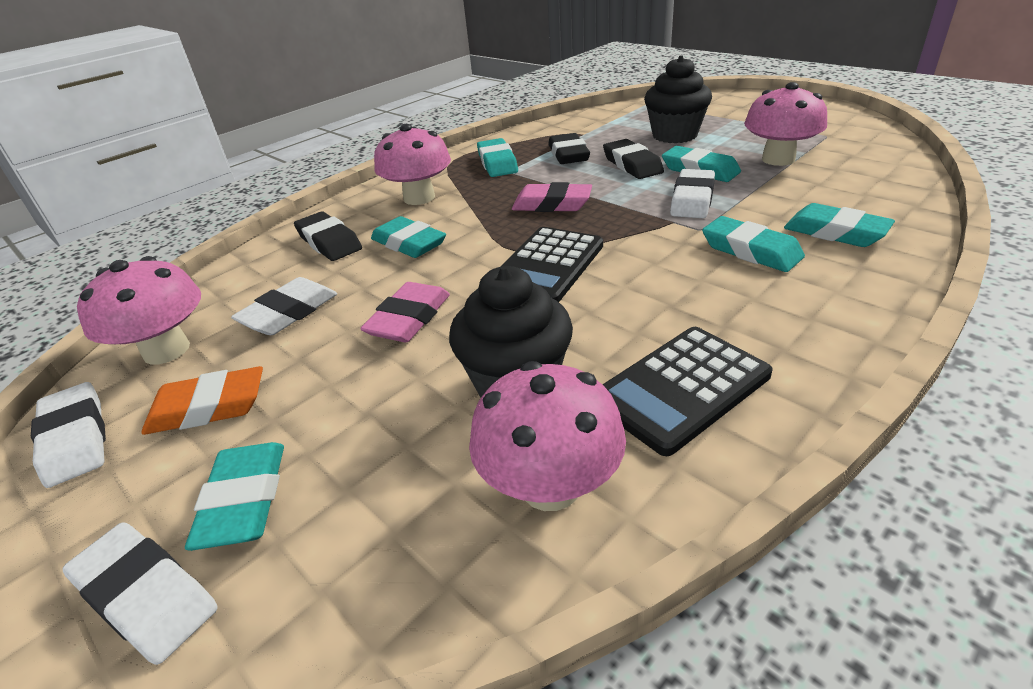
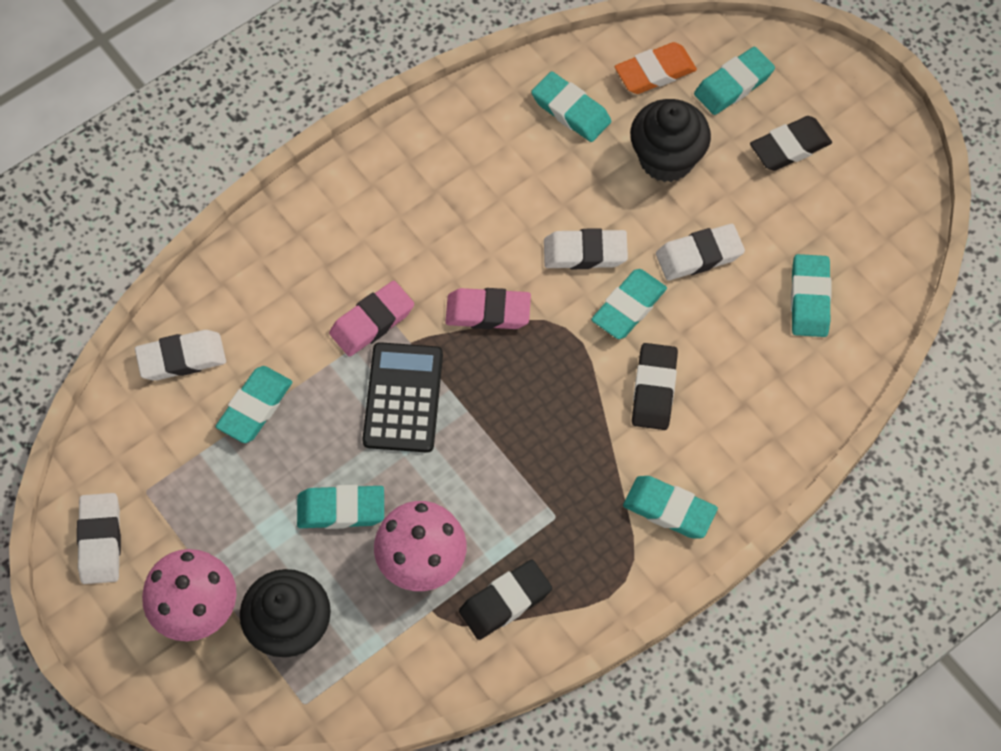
black calculator: 2 -> 1
pink mushroom: 4 -> 2
turquoise eraser: 6 -> 7

